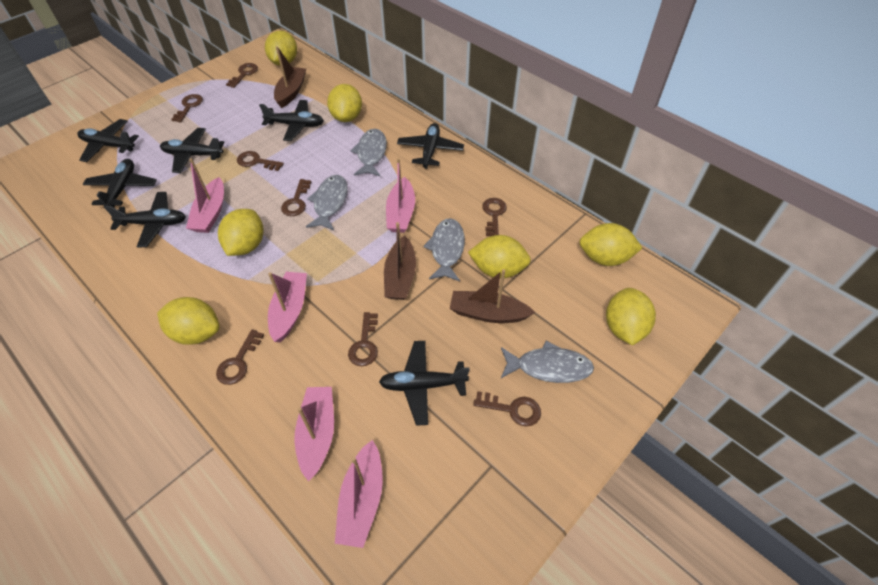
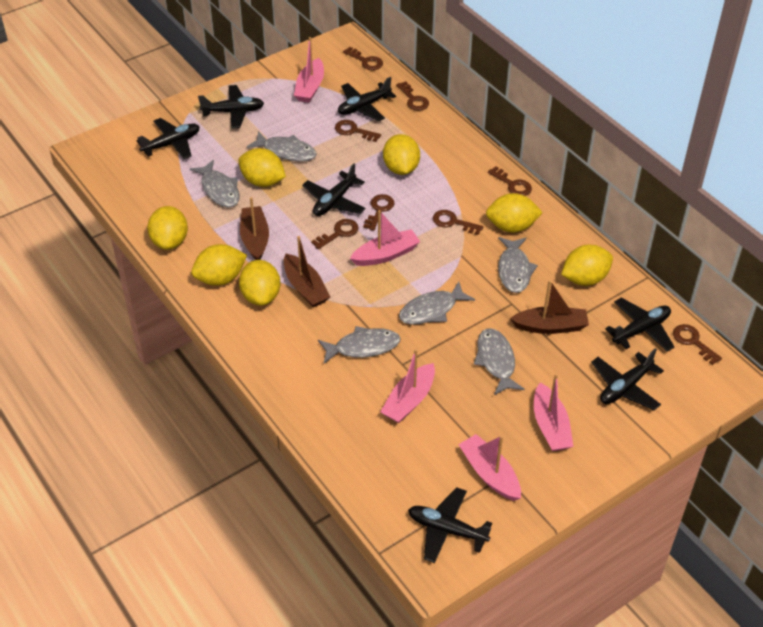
grey fish: 4 -> 6

